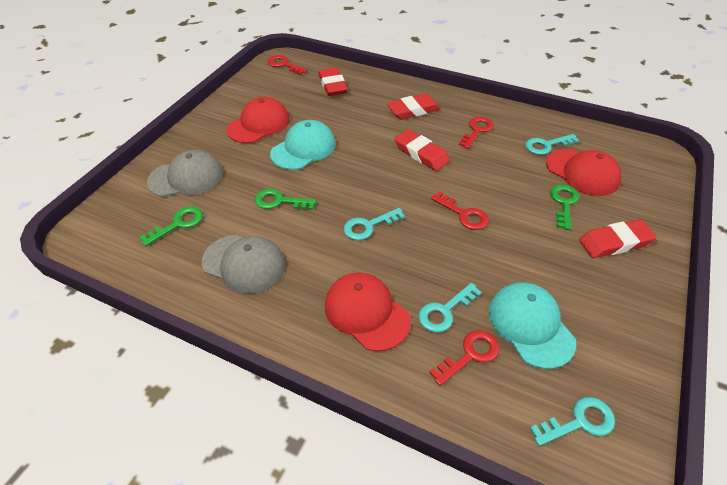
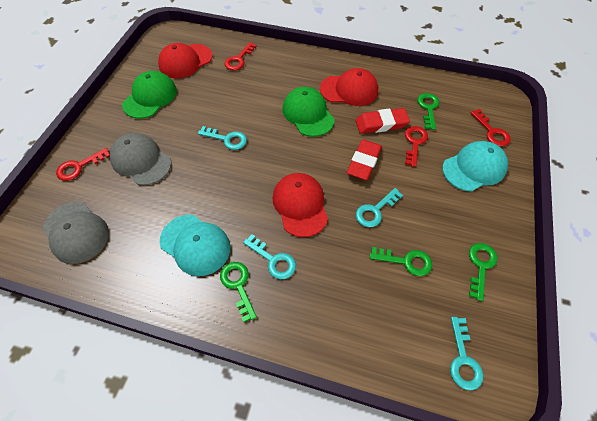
green cap: 0 -> 2
green key: 3 -> 4
red eraser: 4 -> 2

